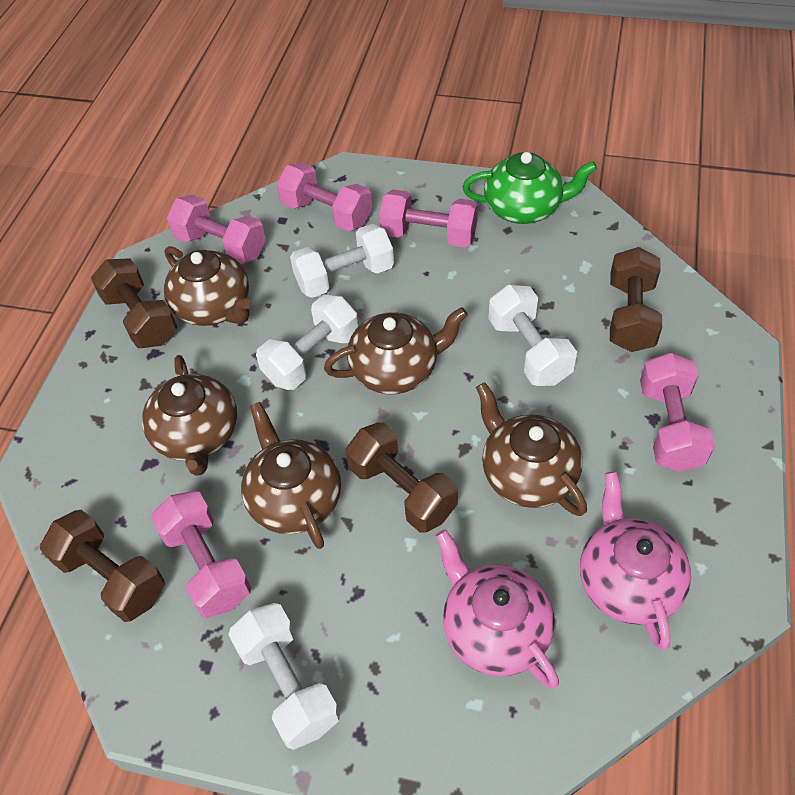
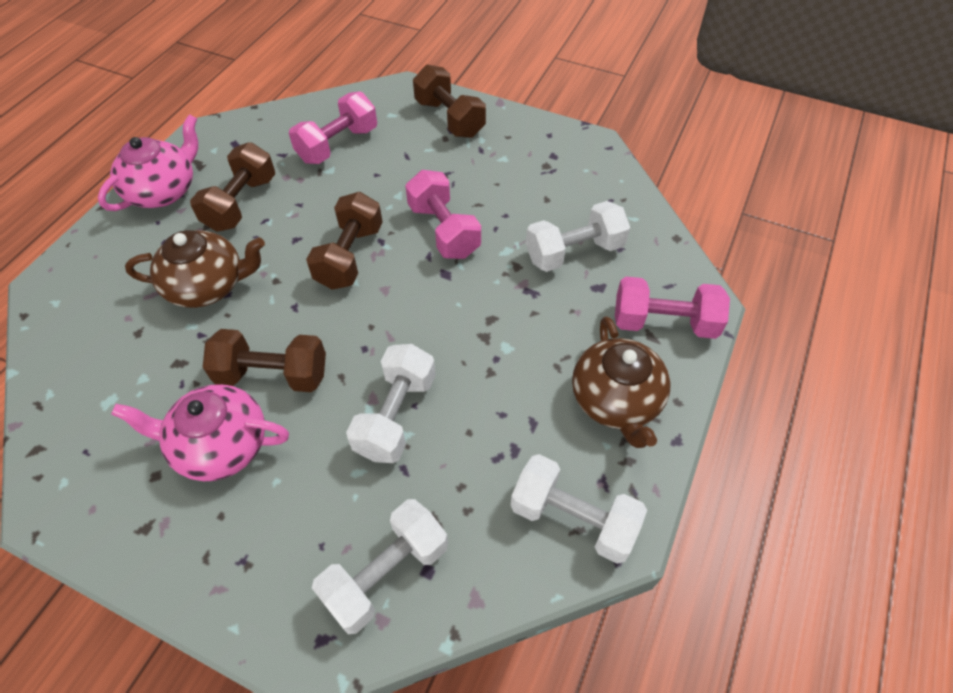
brown teapot: 5 -> 2
green teapot: 1 -> 0
pink dumbbell: 5 -> 3

